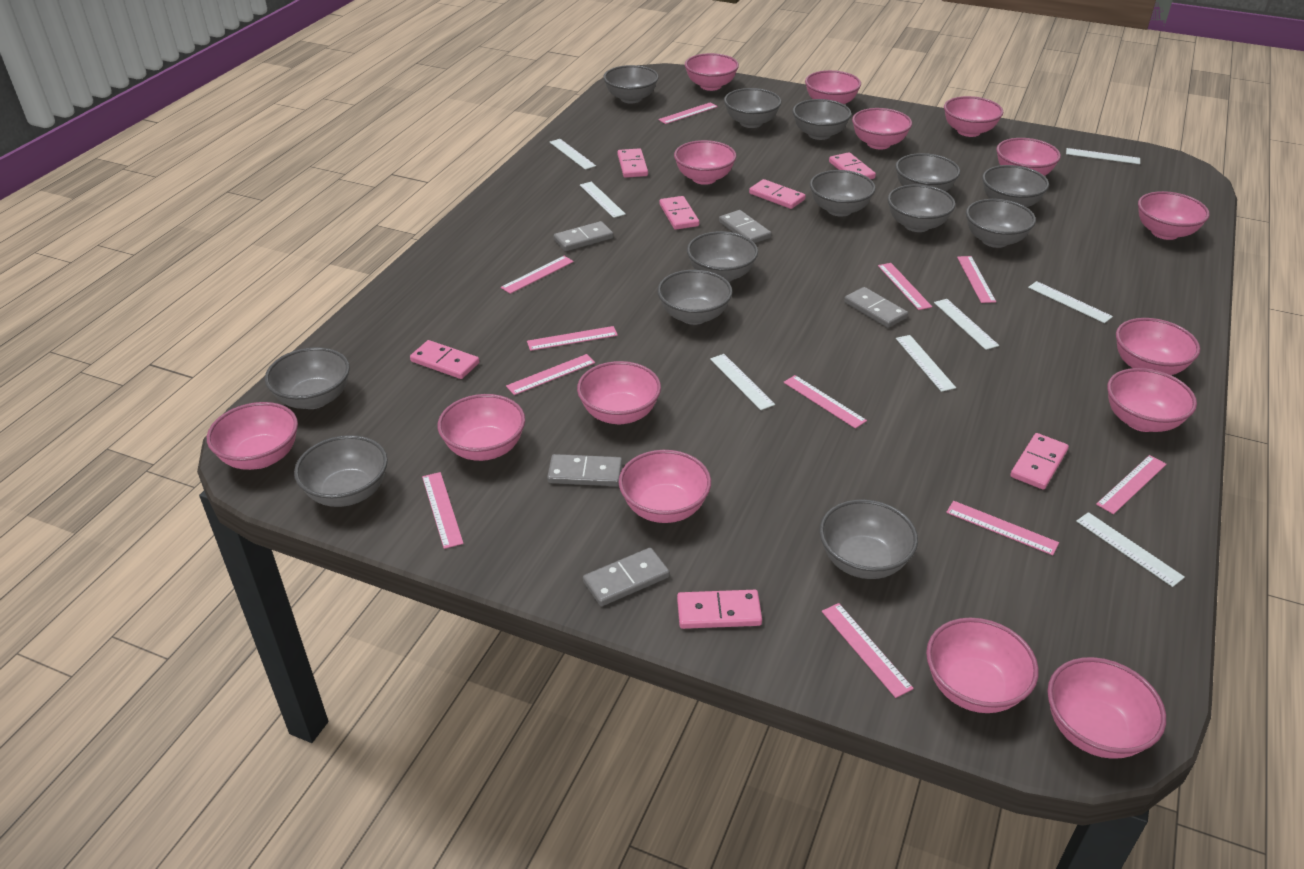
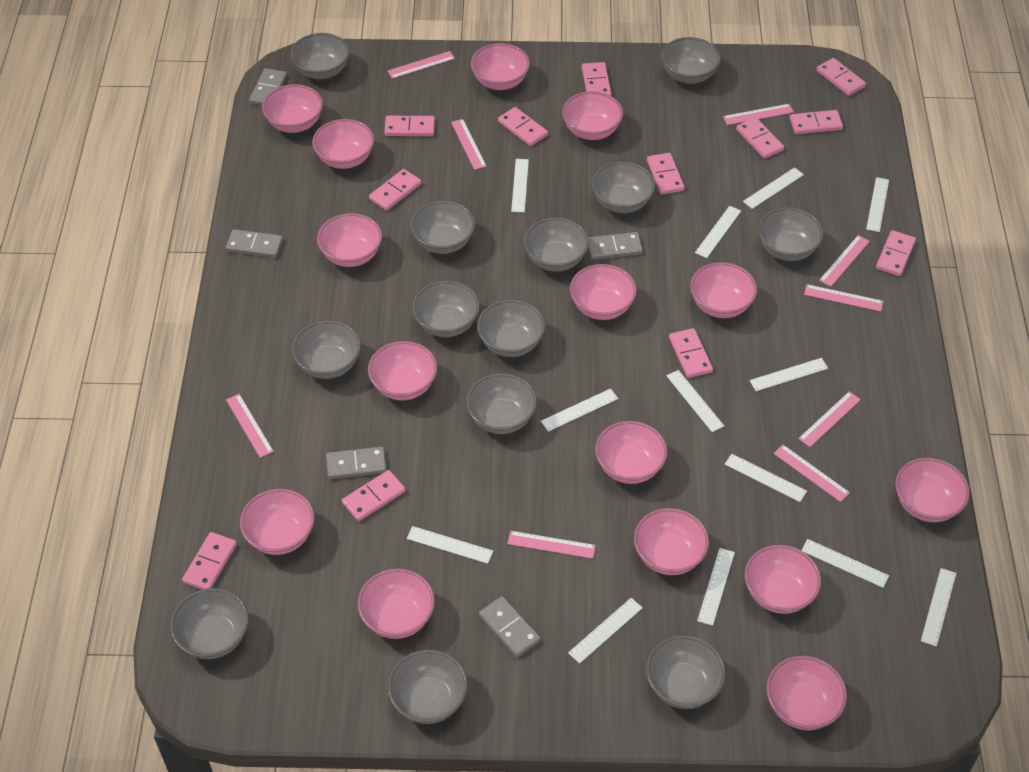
pink domino: 7 -> 12
pink ruler: 11 -> 9
white ruler: 8 -> 13

